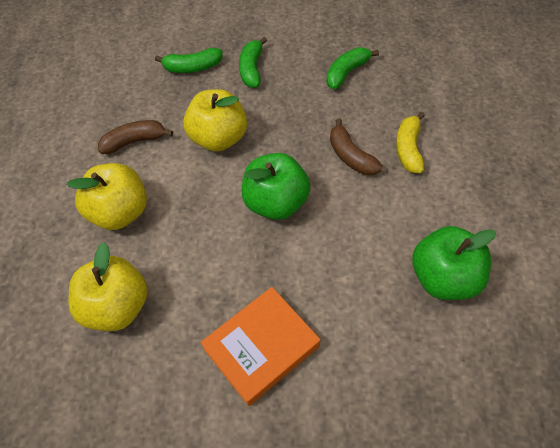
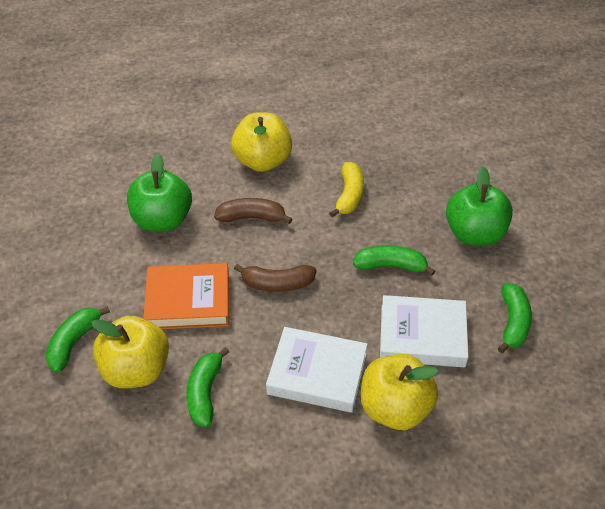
green banana: 3 -> 4
white book: 0 -> 2

